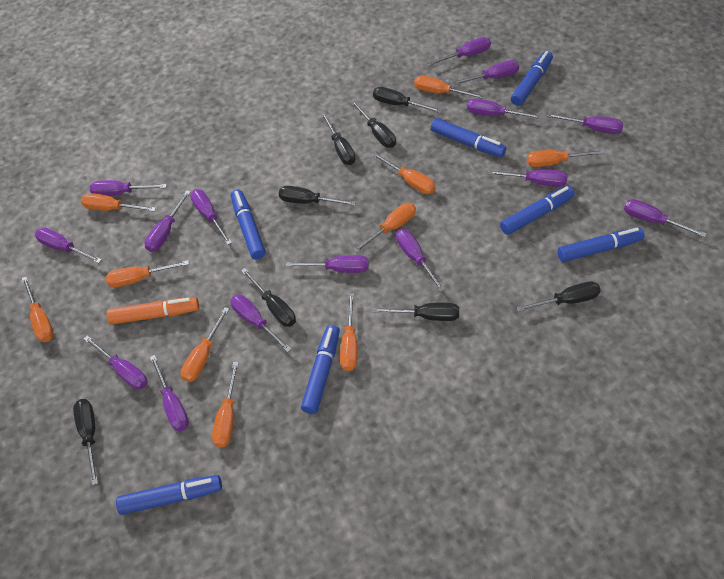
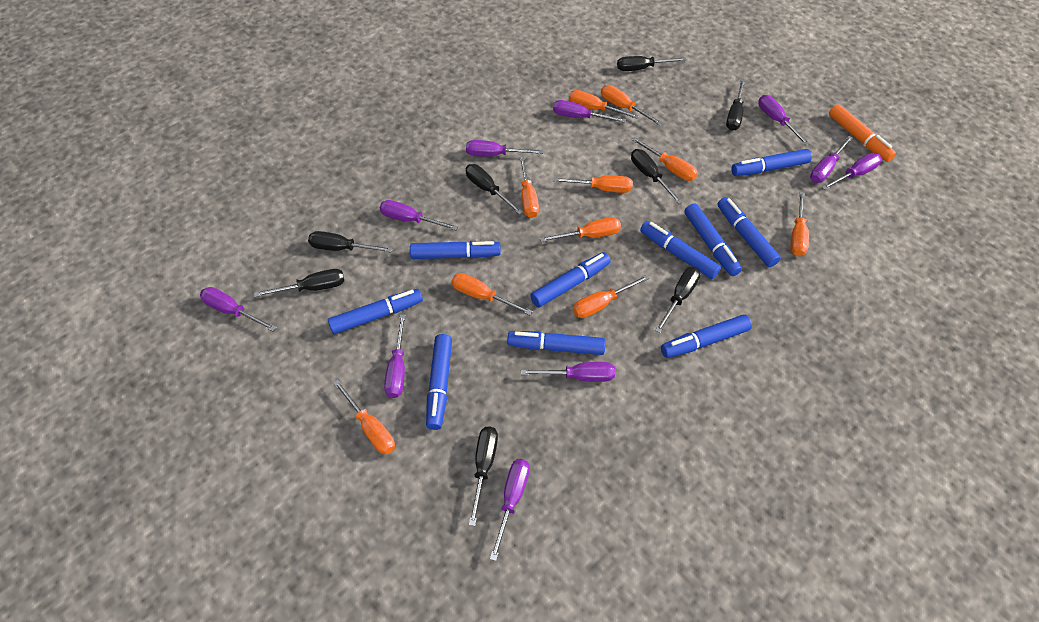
blue marker: 7 -> 10
purple screwdriver: 15 -> 10

